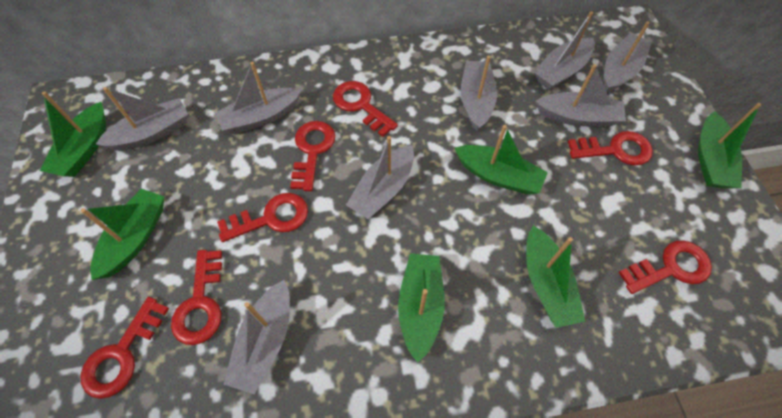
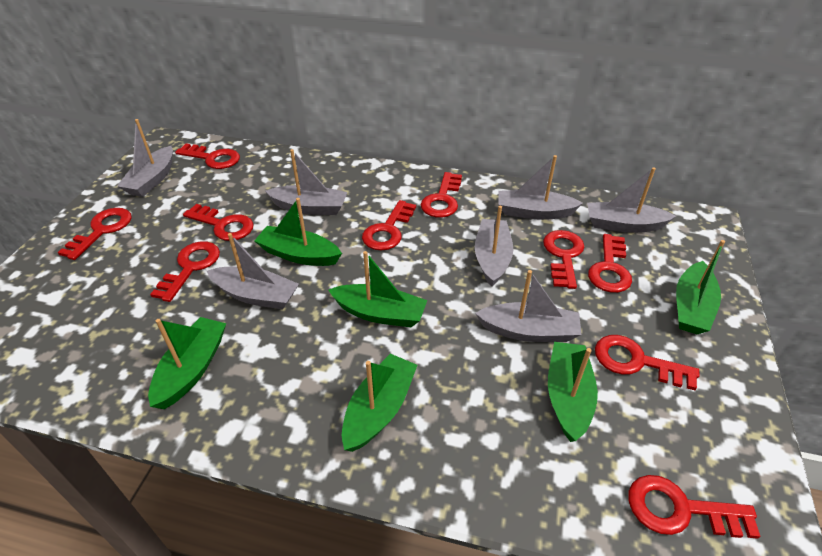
grey boat: 8 -> 7
red key: 7 -> 10

